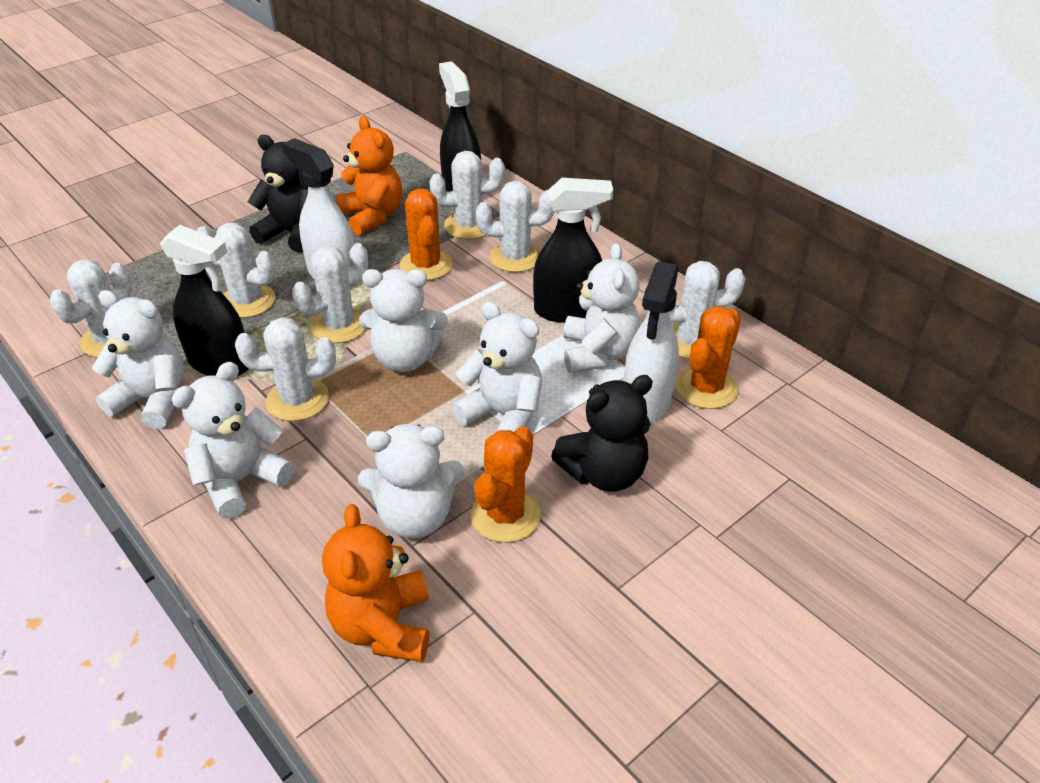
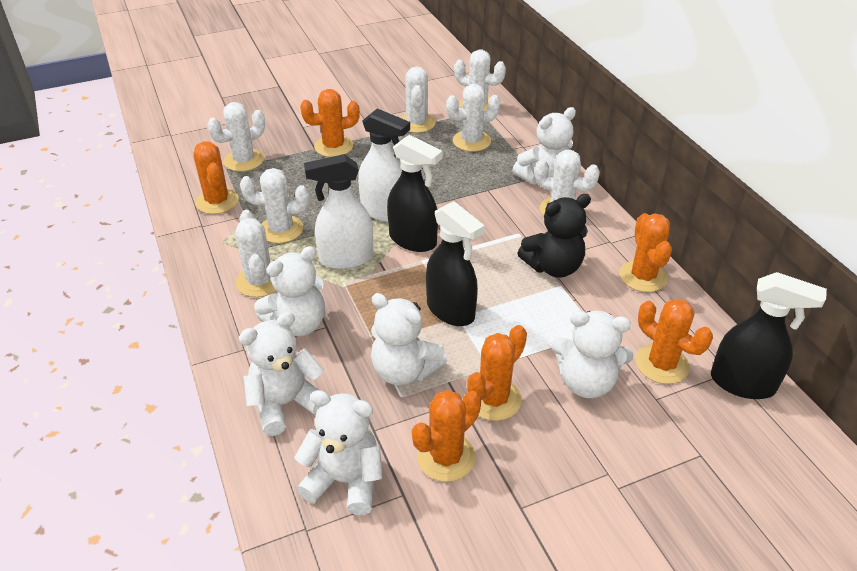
black teddy bear: 2 -> 1
orange cactus: 3 -> 6
orange teddy bear: 2 -> 0

